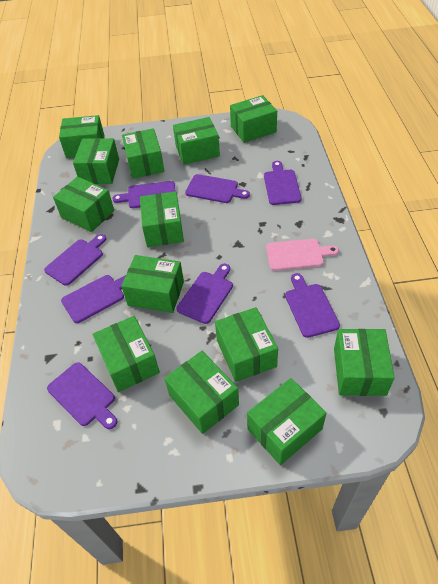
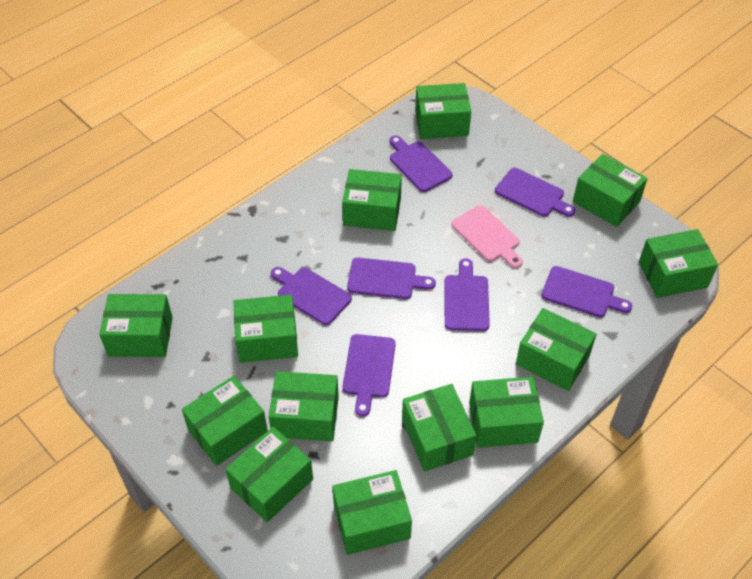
purple cutting board: 8 -> 7

